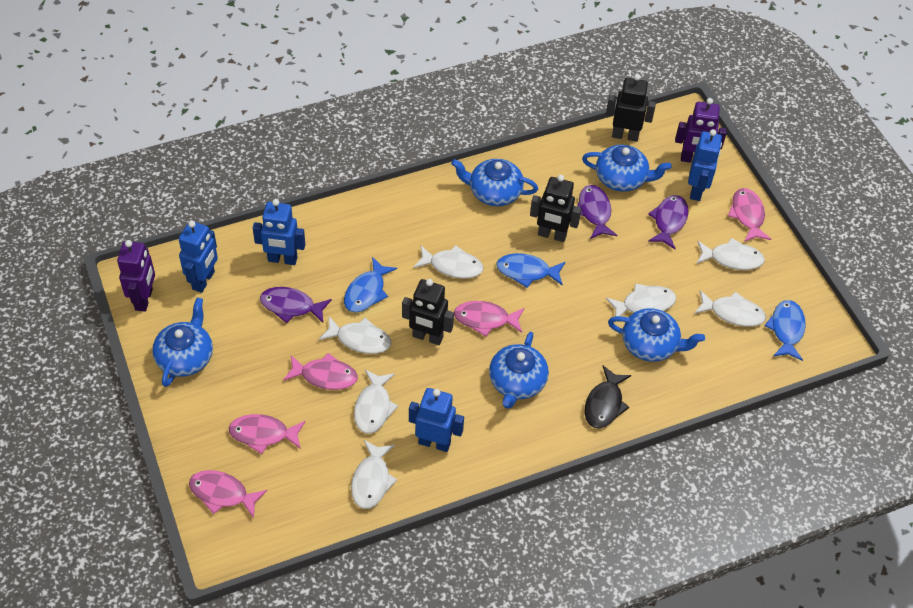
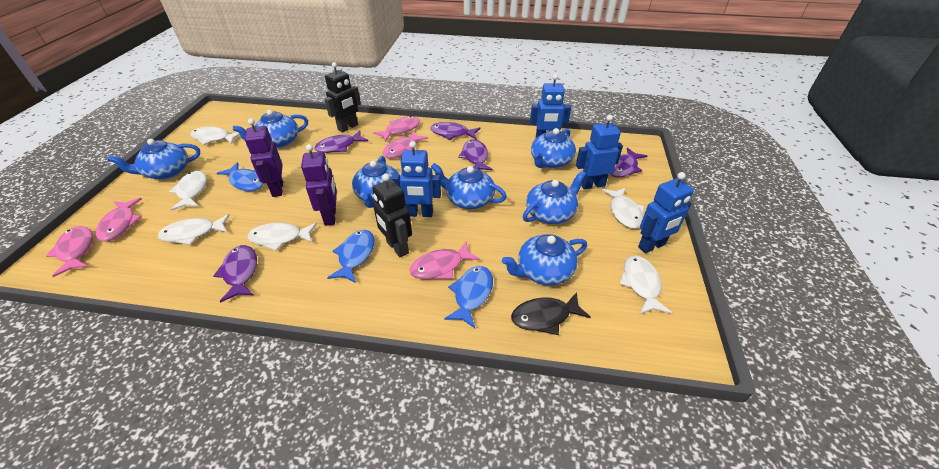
black robot: 3 -> 2
blue teapot: 5 -> 7
purple fish: 3 -> 5
white fish: 7 -> 6

